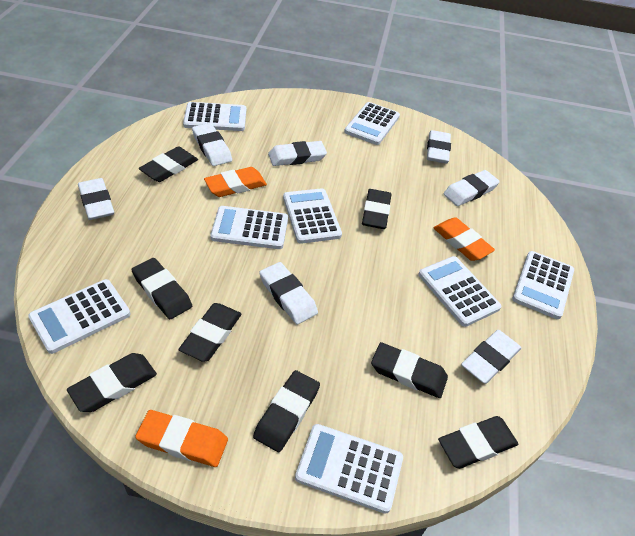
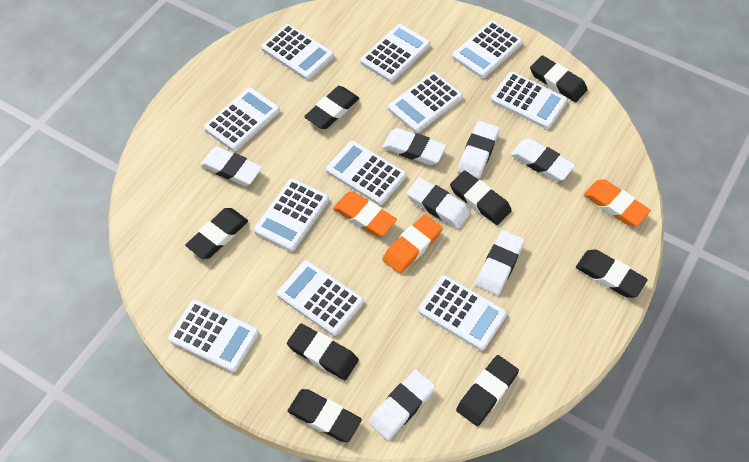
white calculator: 8 -> 11

